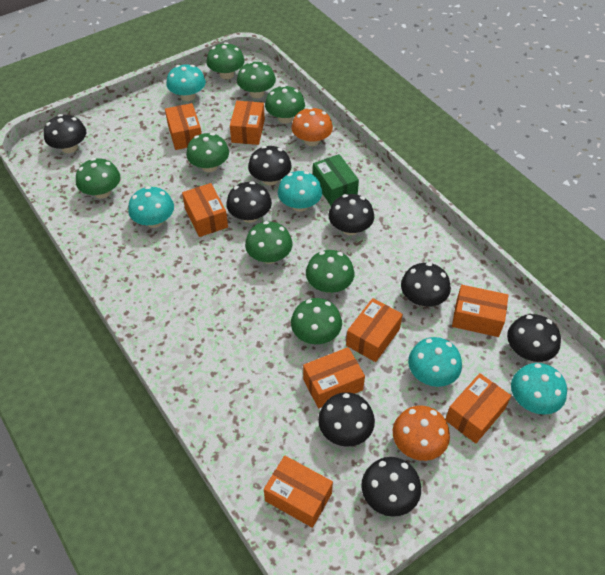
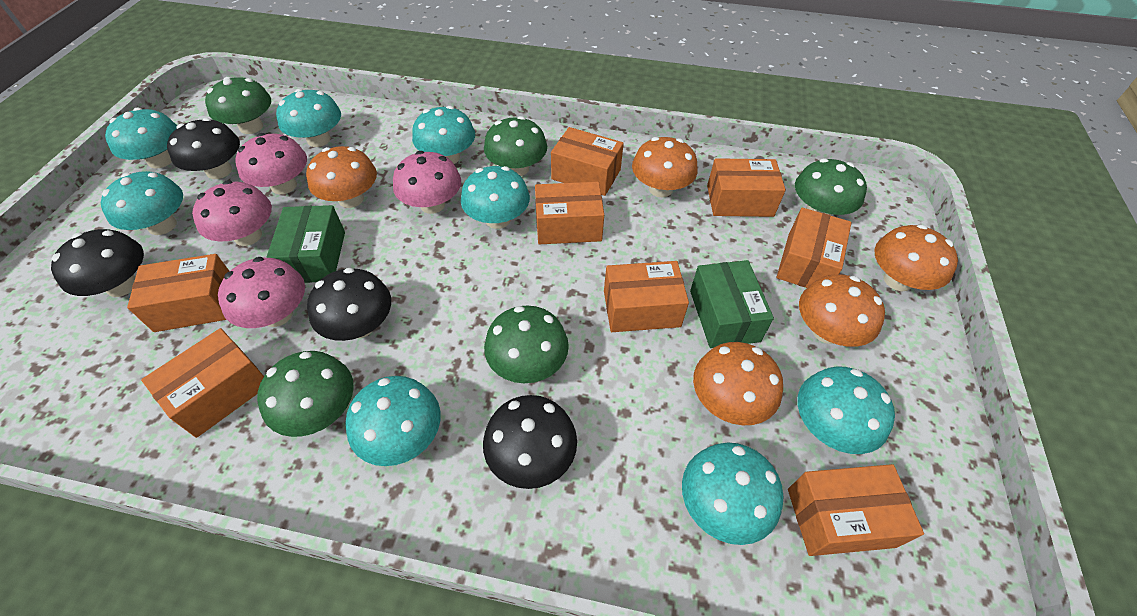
black mushroom: 8 -> 4
green box: 1 -> 2
green mushroom: 8 -> 5
orange mushroom: 2 -> 5
pink mushroom: 0 -> 4
turquoise mushroom: 5 -> 8

